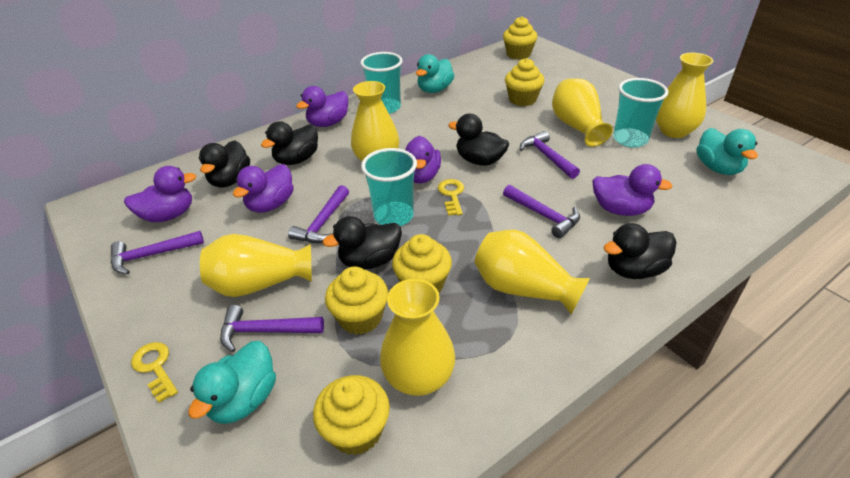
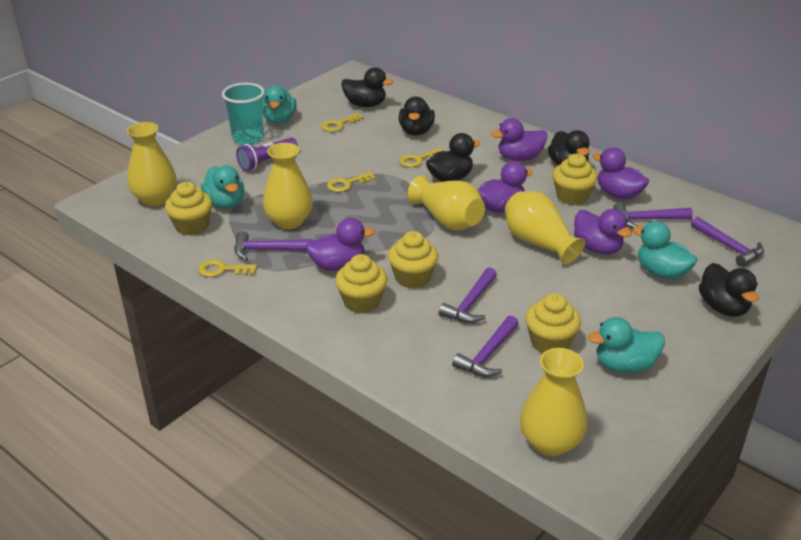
purple flashlight: 0 -> 1
turquoise cup: 3 -> 1
turquoise duck: 3 -> 4
yellow key: 2 -> 4
yellow vase: 6 -> 5

